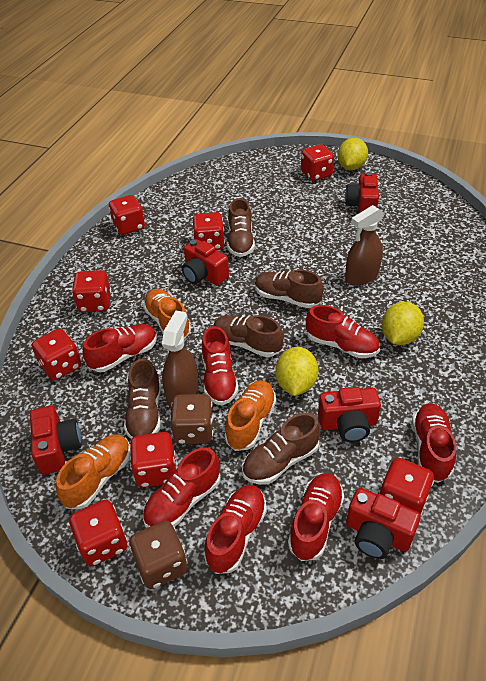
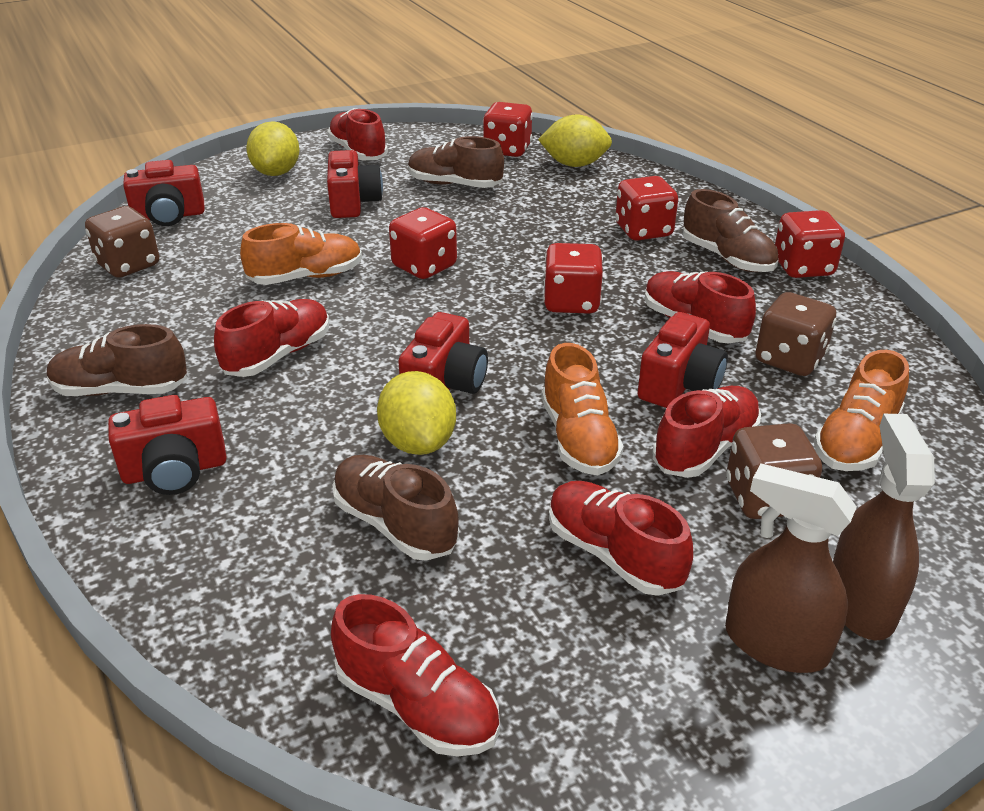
brown dice: 2 -> 3
brown shoe: 5 -> 4
red dice: 8 -> 5
red shoe: 7 -> 6

